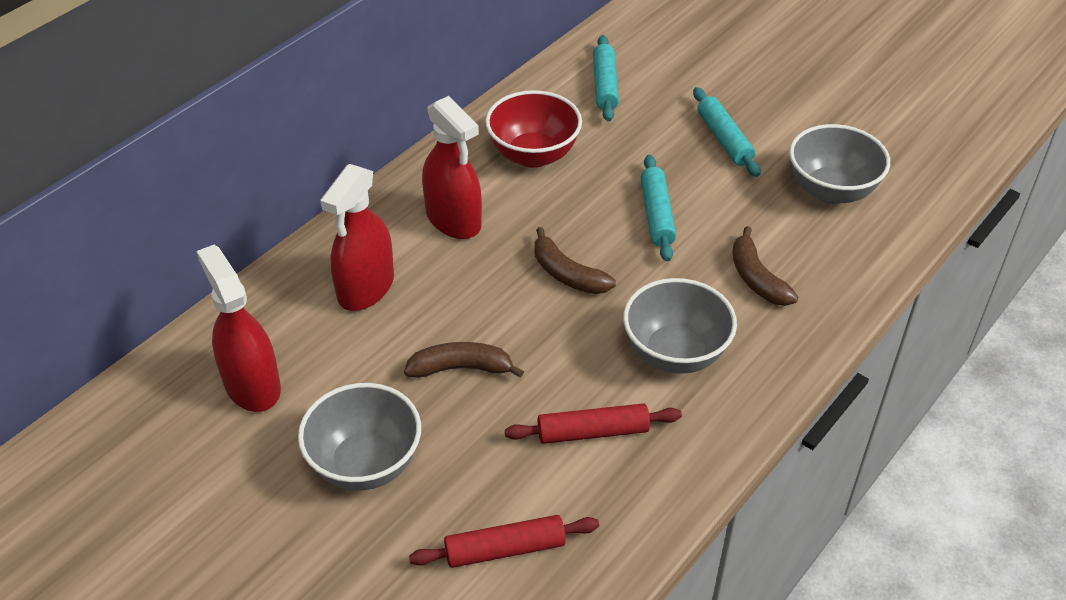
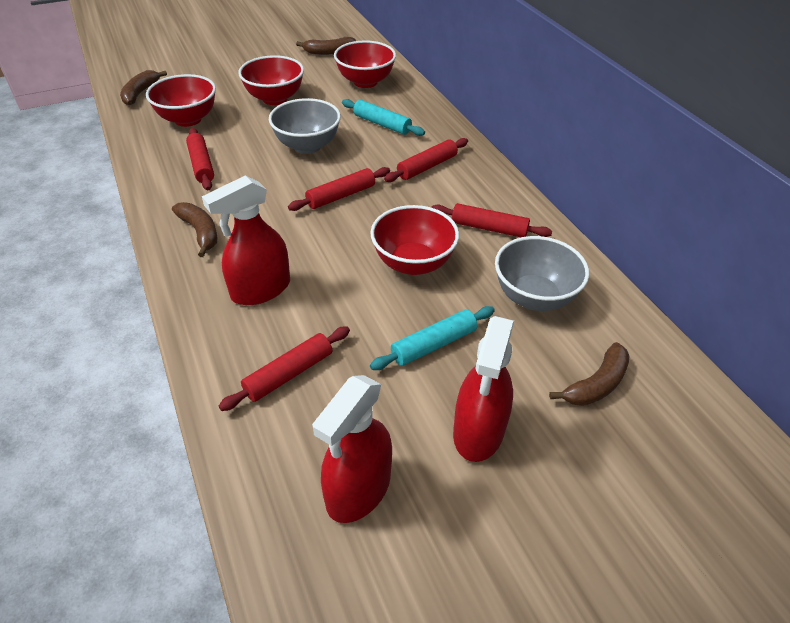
brown banana: 3 -> 4
grey bowl: 3 -> 2
red bowl: 1 -> 4
red rolling pin: 2 -> 5
turquoise rolling pin: 3 -> 2

